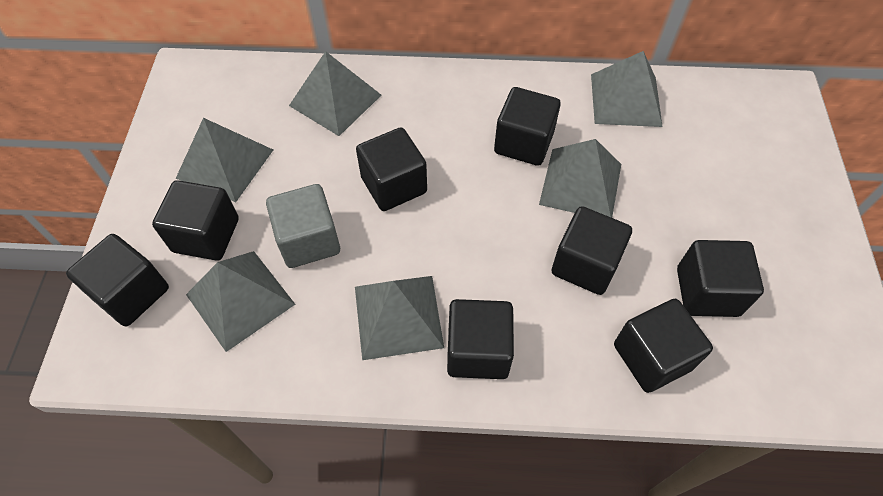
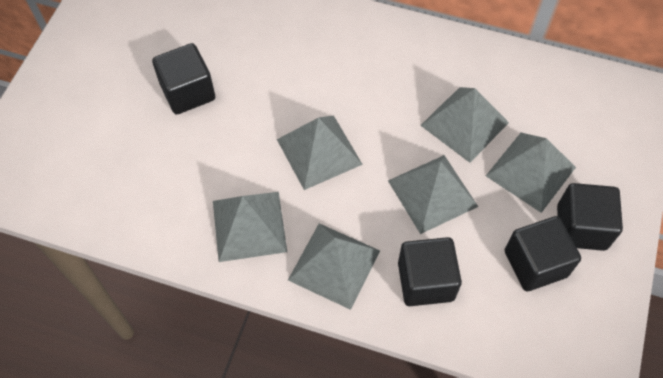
black cube: 8 -> 4
grey cube: 1 -> 0

